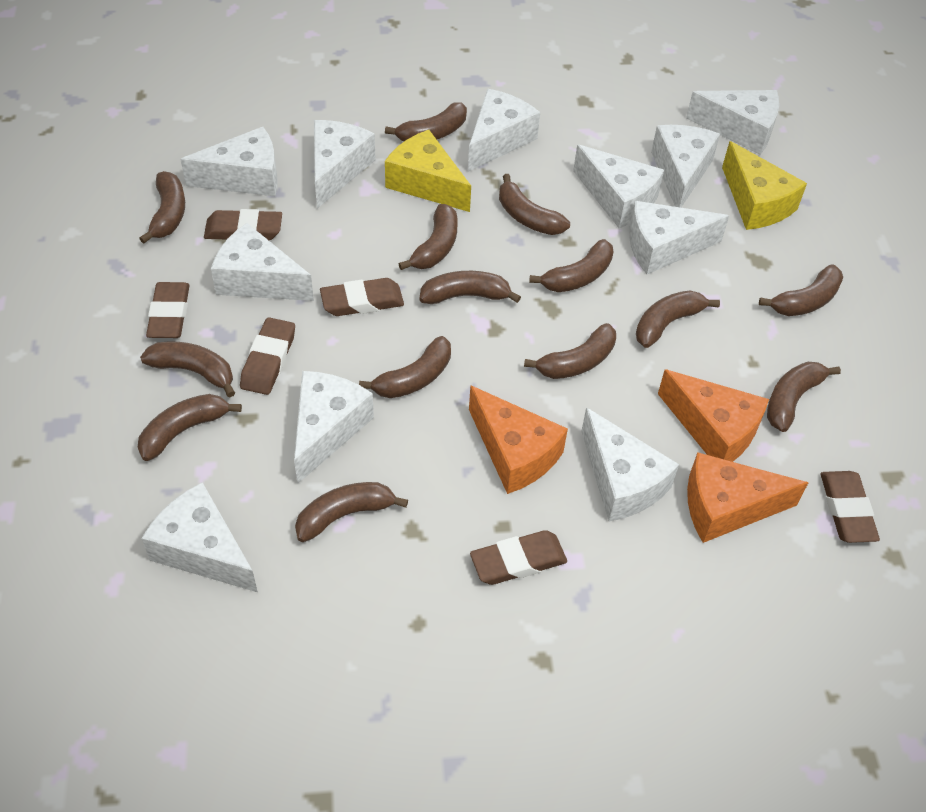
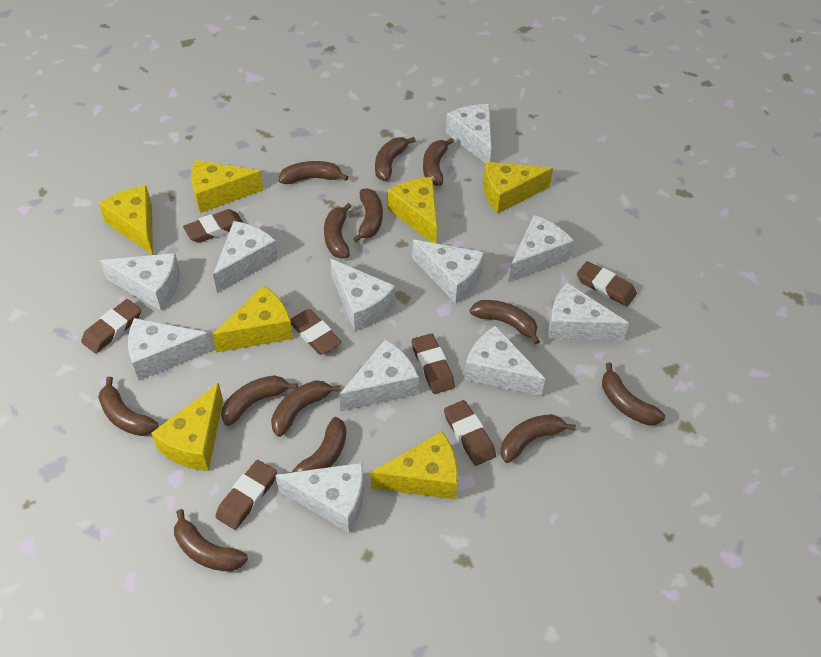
brown banana: 14 -> 13
brown eraser: 6 -> 7
orange cheese: 3 -> 0
yellow cheese: 2 -> 7

